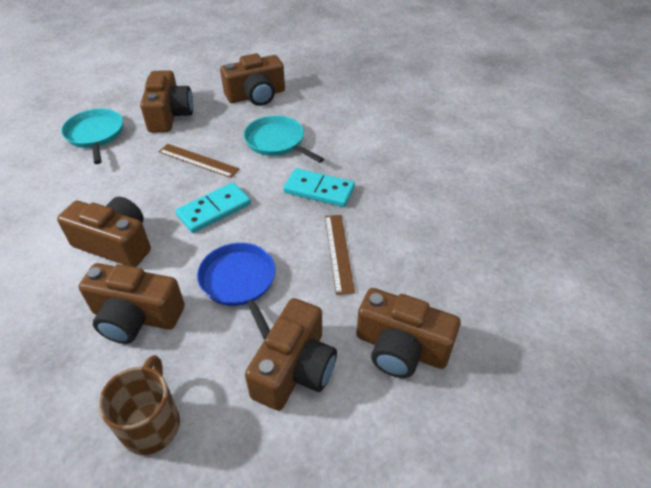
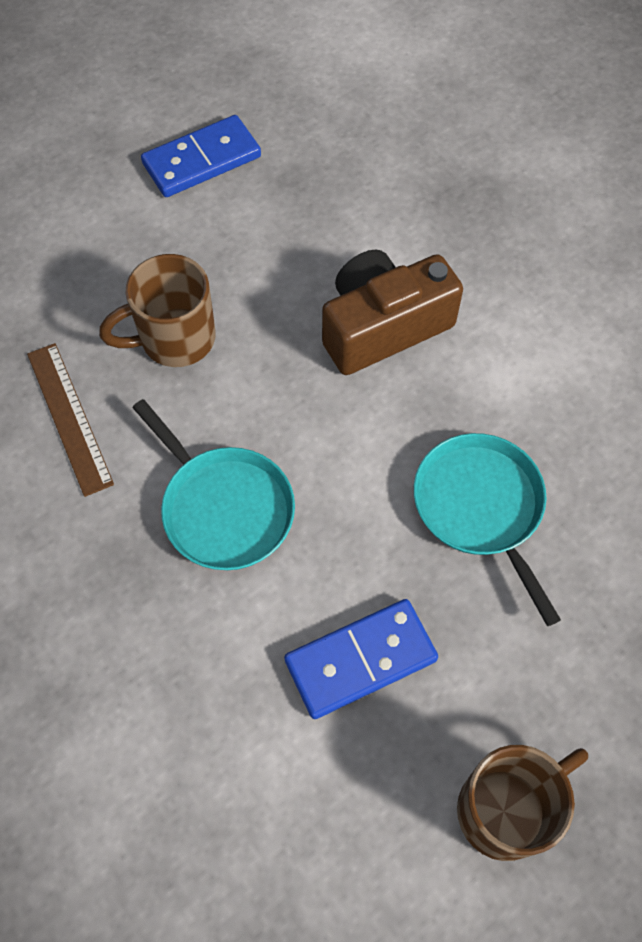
blue domino: 0 -> 2
blue pan: 1 -> 0
brown camera: 6 -> 1
brown mug: 1 -> 2
brown ruler: 2 -> 1
turquoise domino: 2 -> 0

